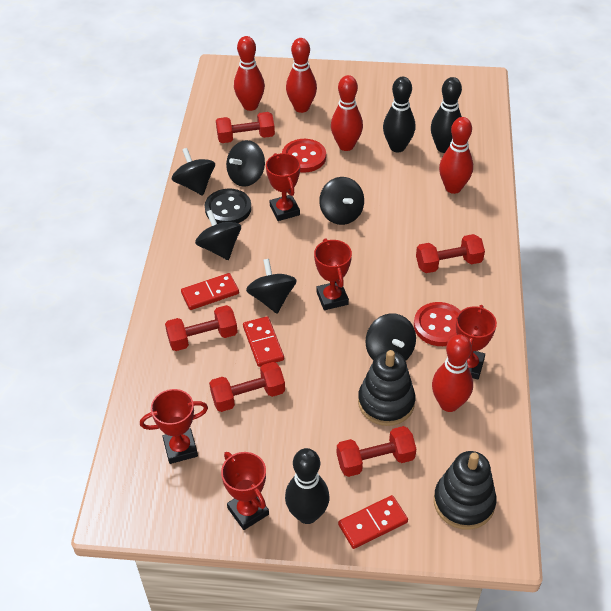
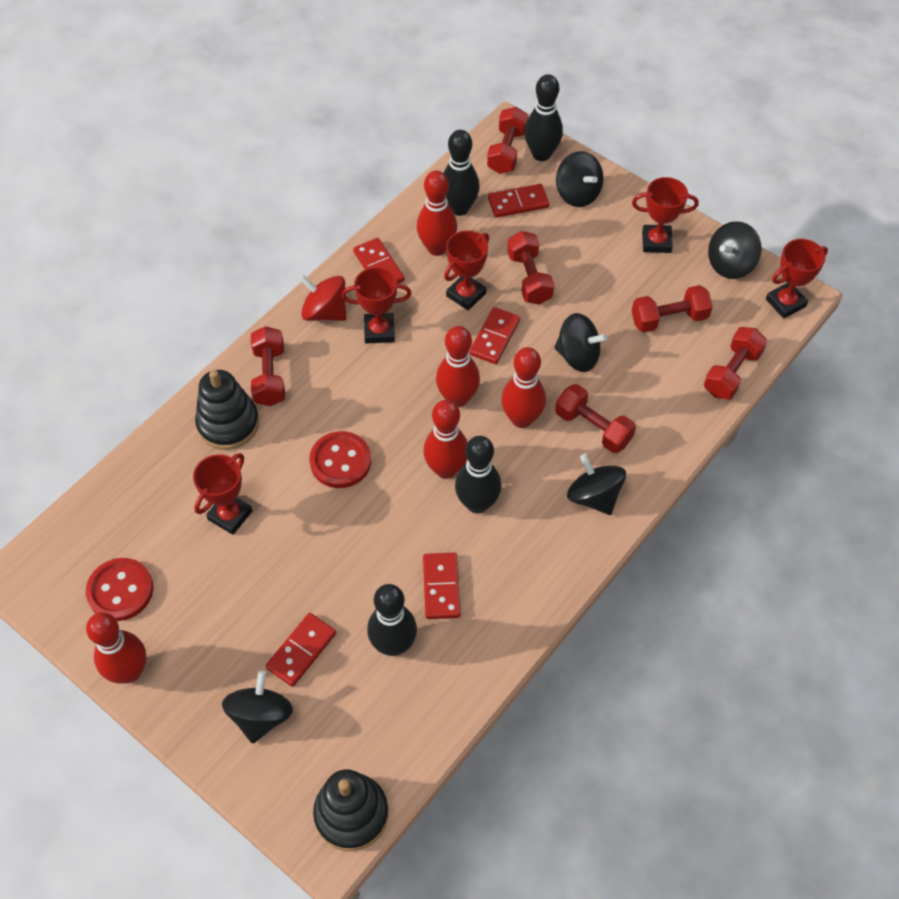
black bowling pin: 3 -> 4
black button: 1 -> 0
black spinning top: 6 -> 5
red domino: 3 -> 5
red dumbbell: 5 -> 6
red spinning top: 0 -> 1

